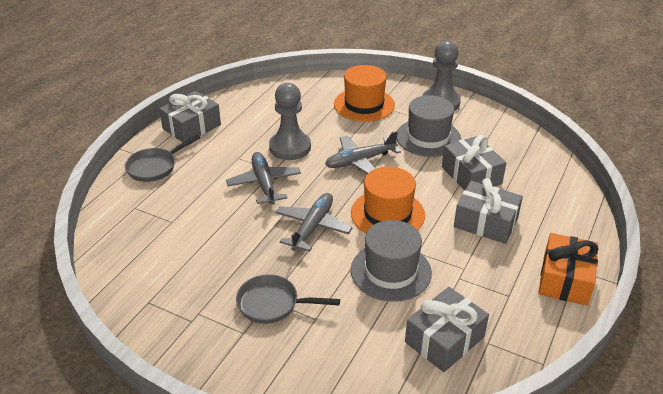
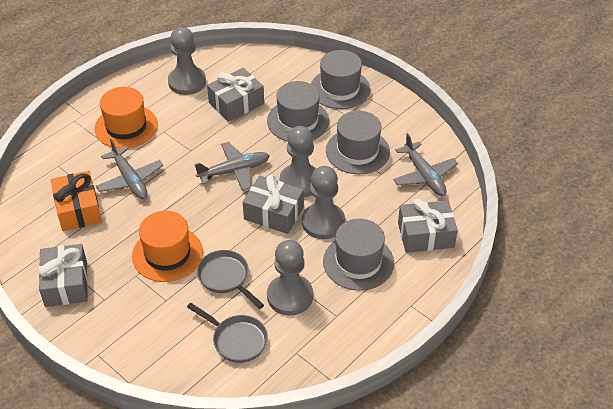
grey hat: 2 -> 4
grey pawn: 2 -> 4

